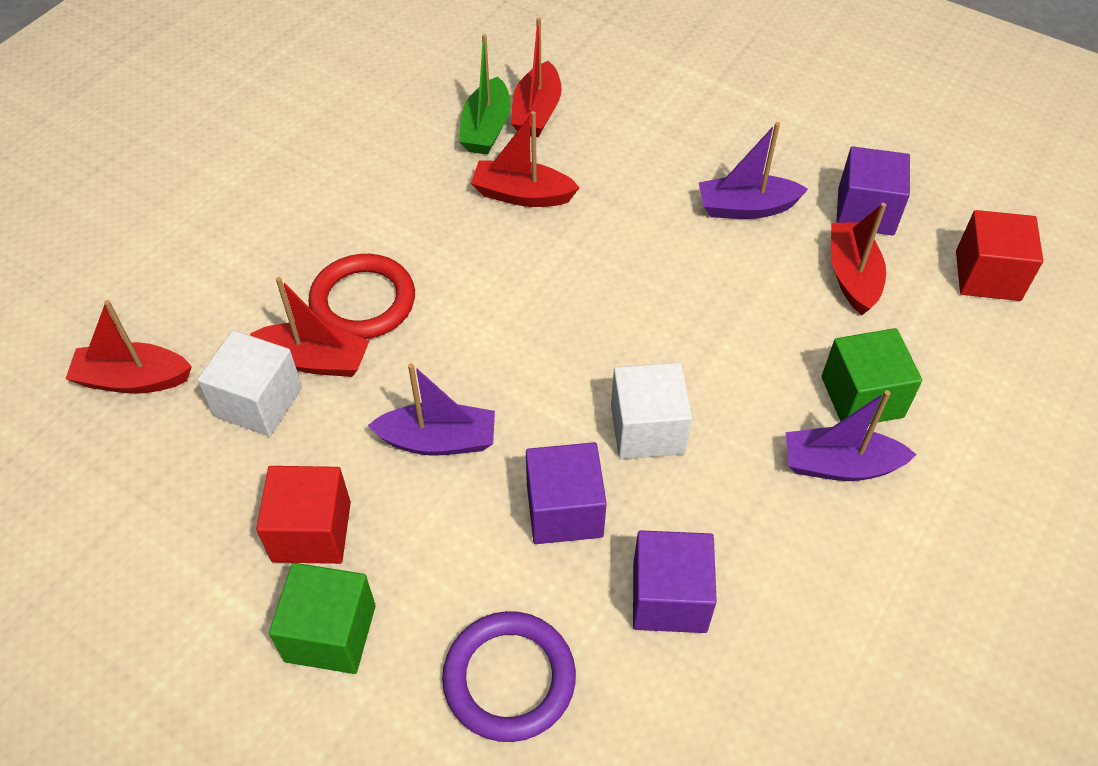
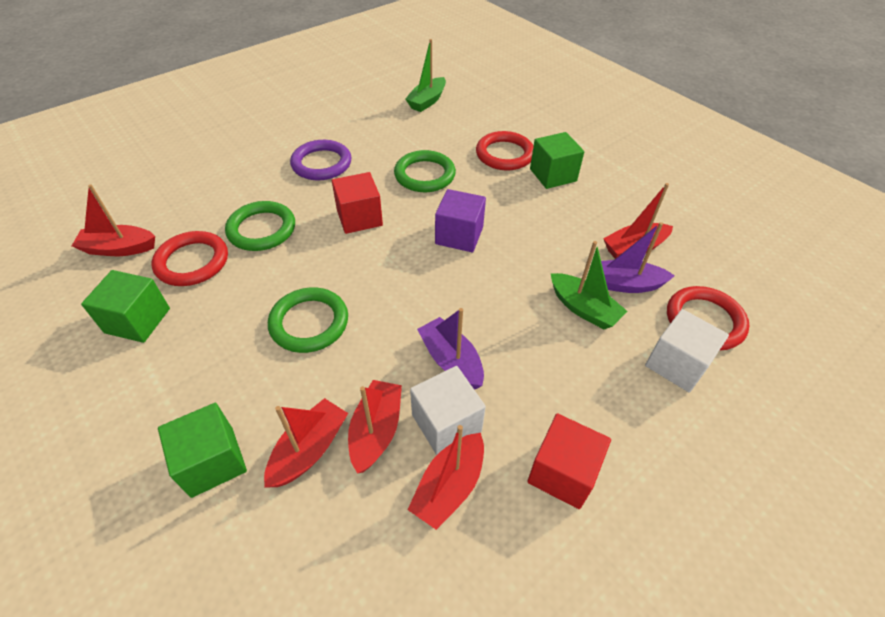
green boat: 1 -> 2
green cube: 2 -> 3
green ring: 0 -> 3
purple boat: 3 -> 2
purple cube: 3 -> 1
red ring: 1 -> 3

